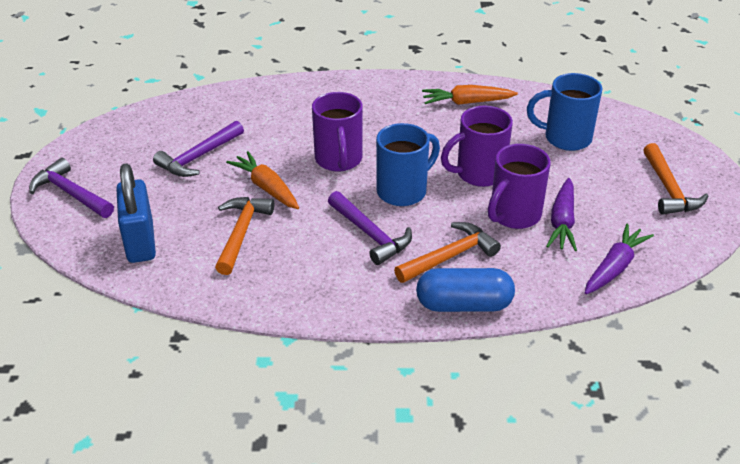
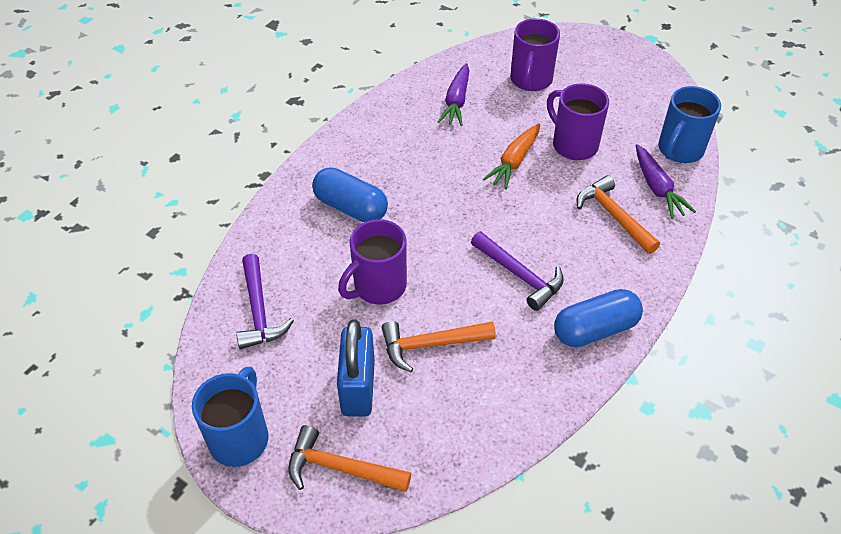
blue capsule: 1 -> 2
orange carrot: 2 -> 1
purple hammer: 3 -> 2

